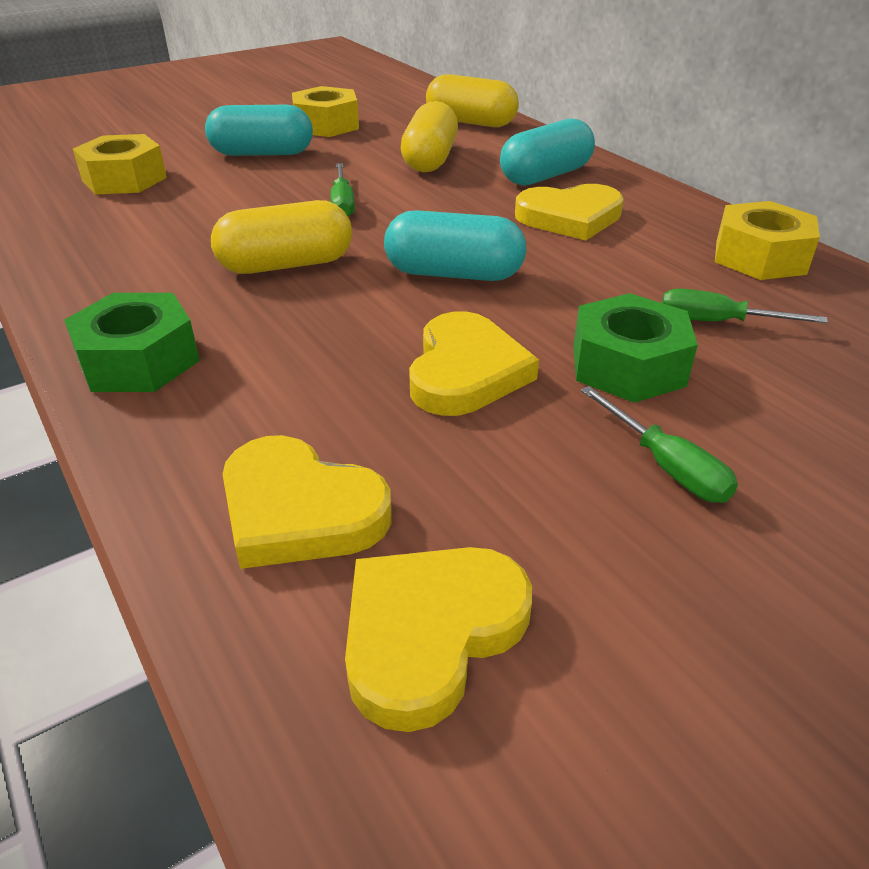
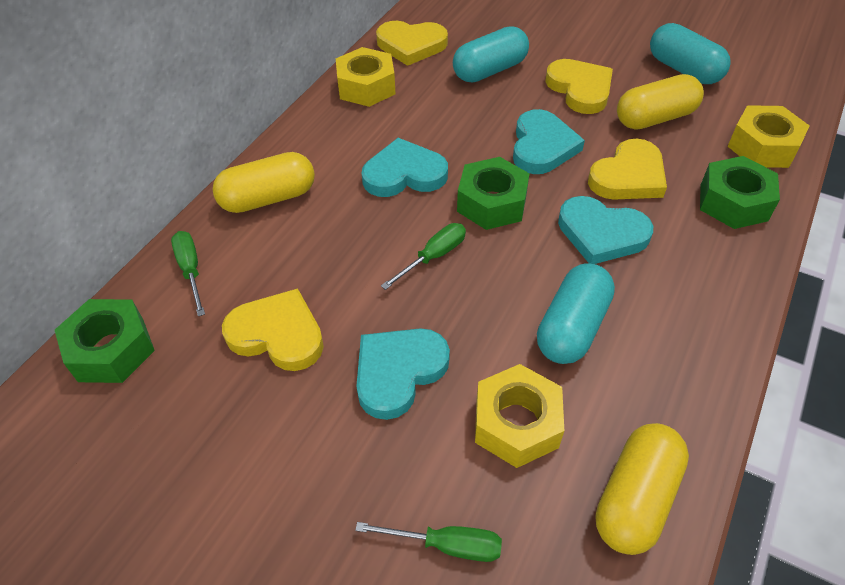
green nut: 2 -> 3
turquoise heart: 0 -> 4

